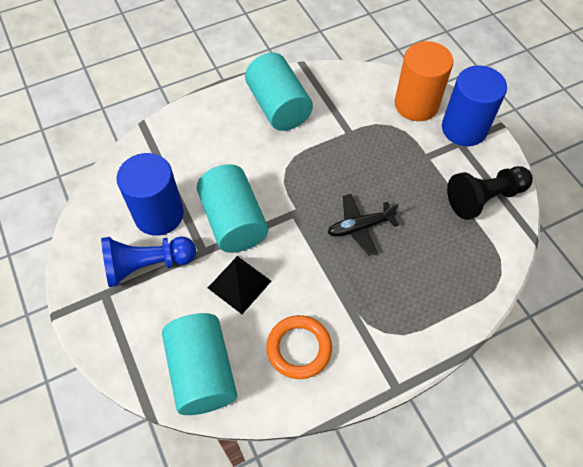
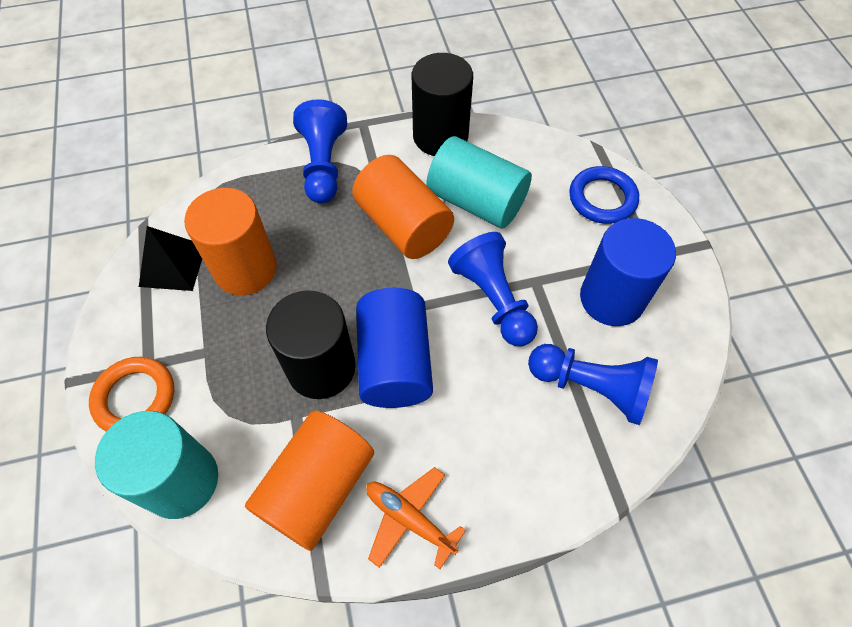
black cylinder: 0 -> 2
black pawn: 1 -> 0
black plane: 1 -> 0
blue pawn: 1 -> 3
blue ring: 0 -> 1
orange cylinder: 1 -> 3
orange plane: 0 -> 1
turquoise cylinder: 3 -> 2

